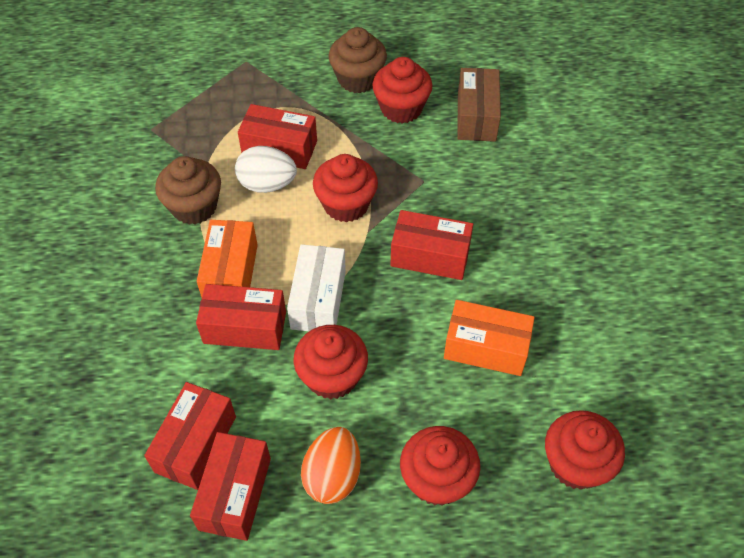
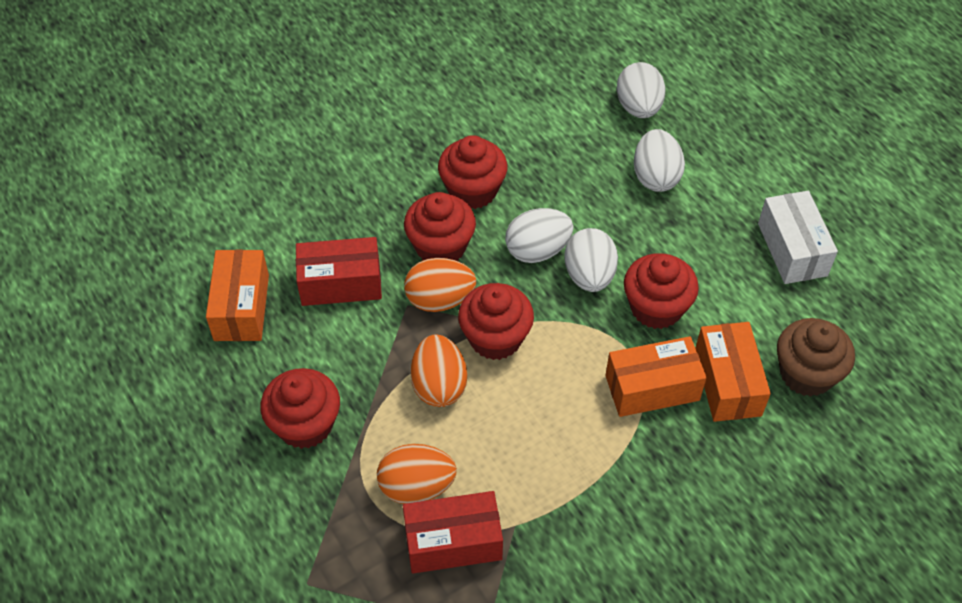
brown box: 1 -> 0
brown cupcake: 2 -> 1
orange box: 2 -> 3
orange egg: 1 -> 3
red box: 5 -> 2
white egg: 1 -> 4

